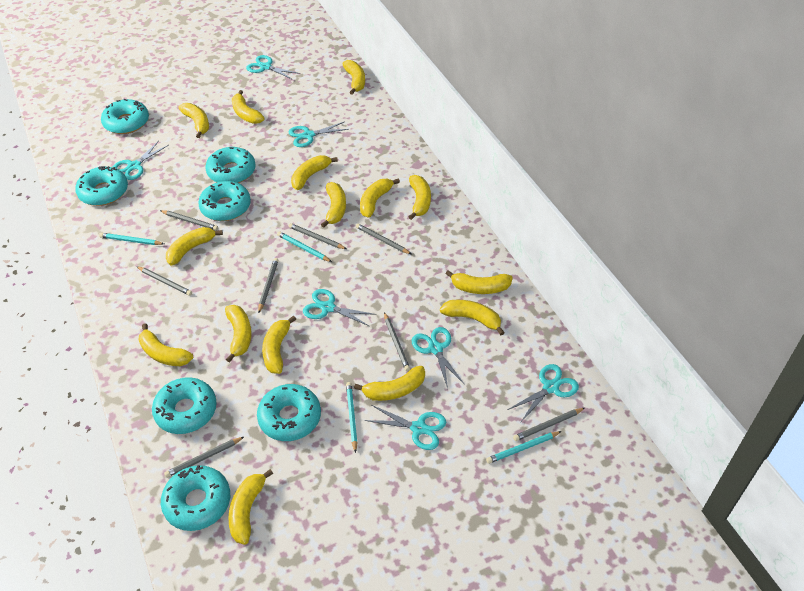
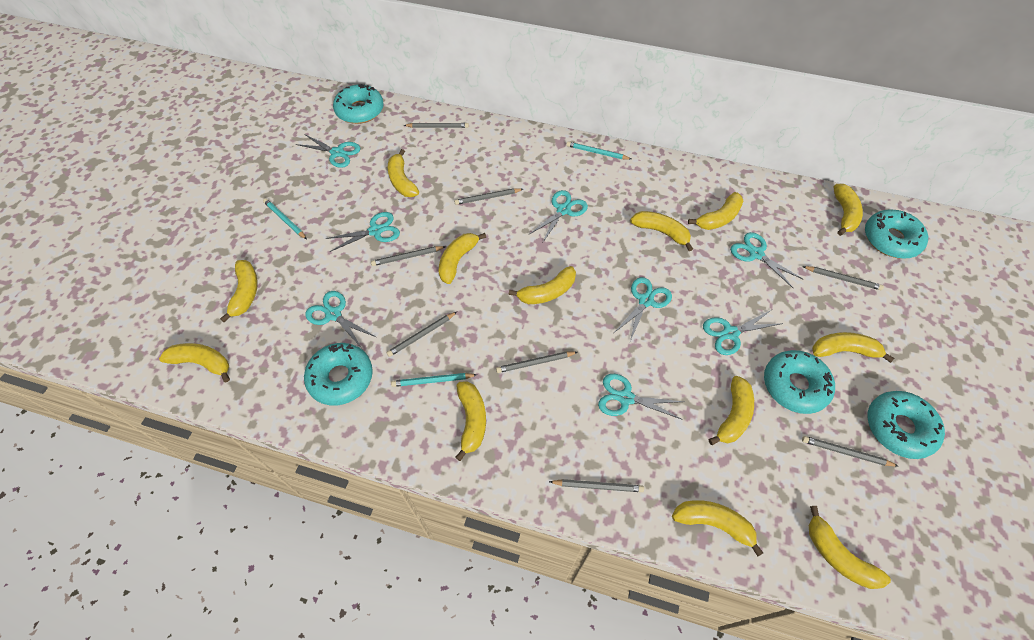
turquoise donut: 7 -> 5
turquoise pencil: 4 -> 3
turquoise scissors: 7 -> 8
yellow banana: 15 -> 13

